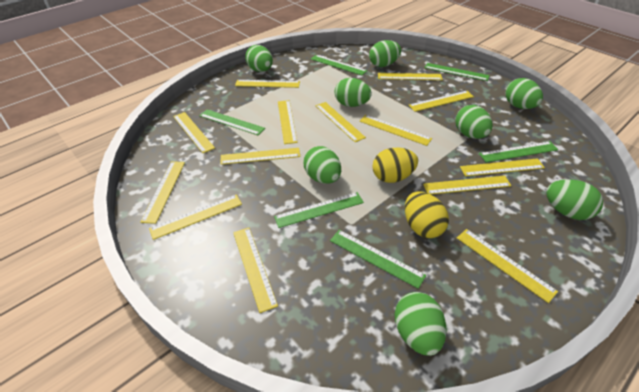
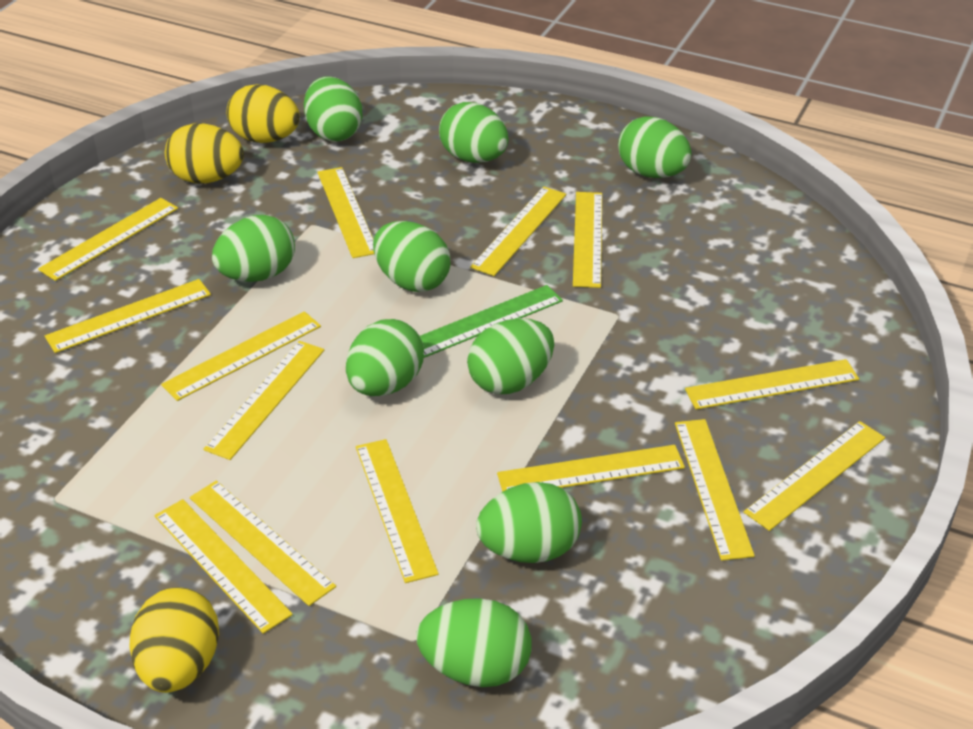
green egg: 8 -> 9
green ruler: 6 -> 1
yellow egg: 2 -> 3

